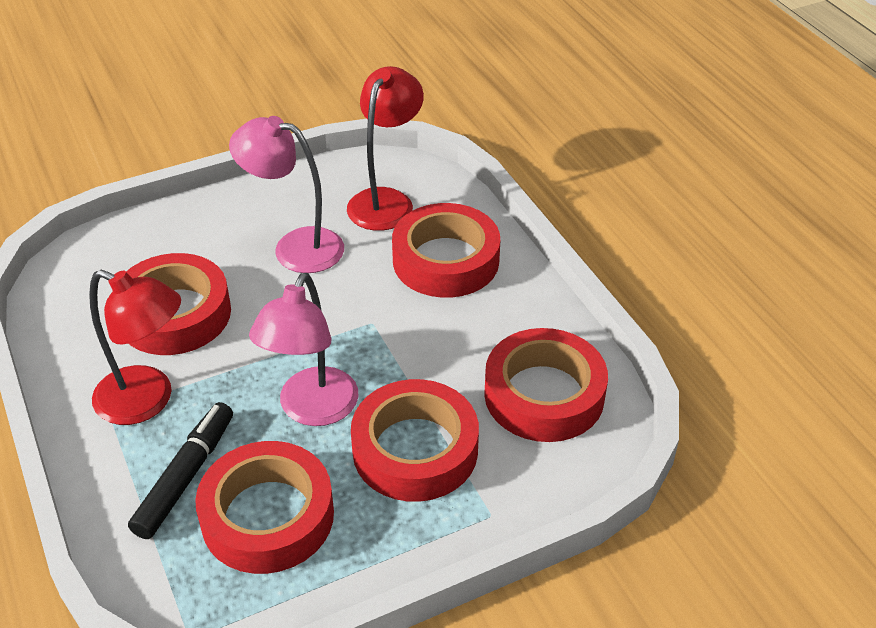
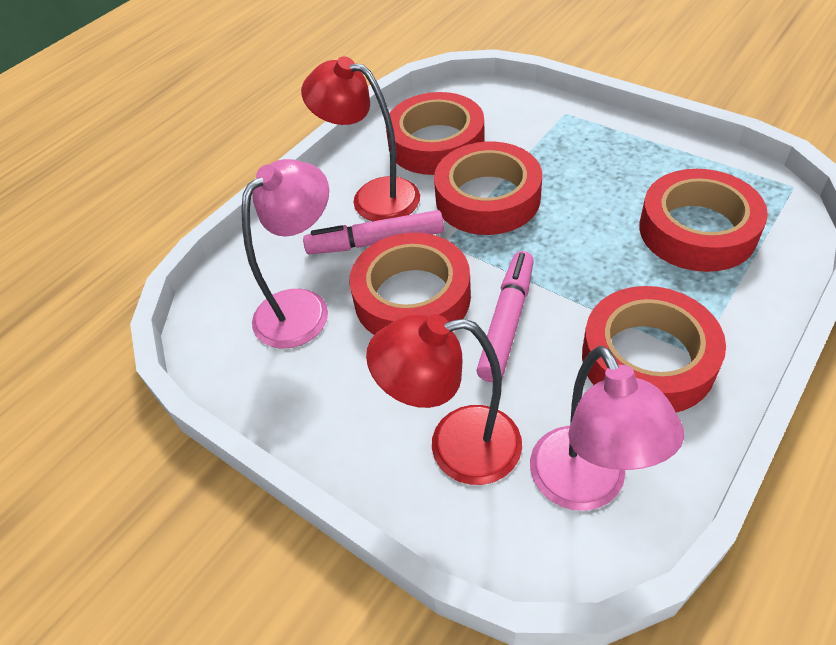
black marker: 1 -> 0
pink marker: 0 -> 2

